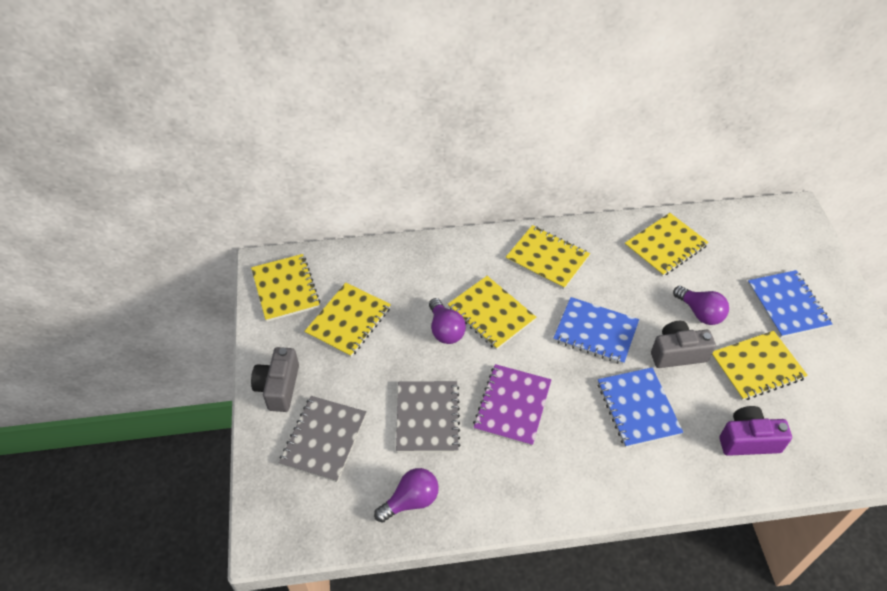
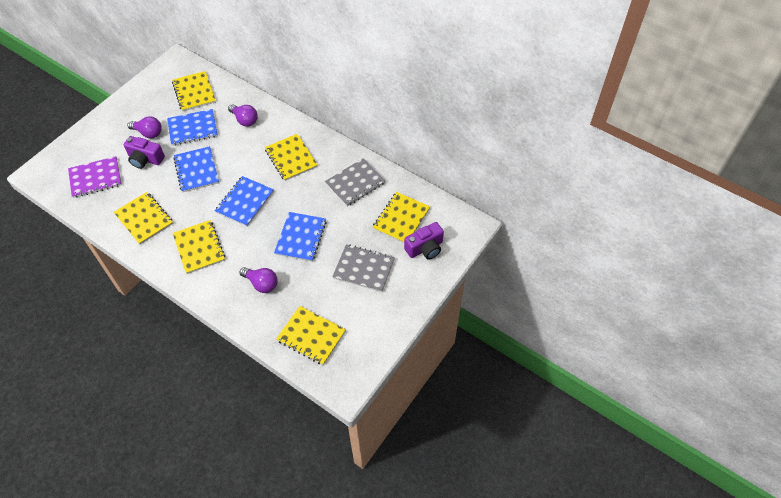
blue notebook: 3 -> 4
grey camera: 2 -> 0
purple camera: 1 -> 2

